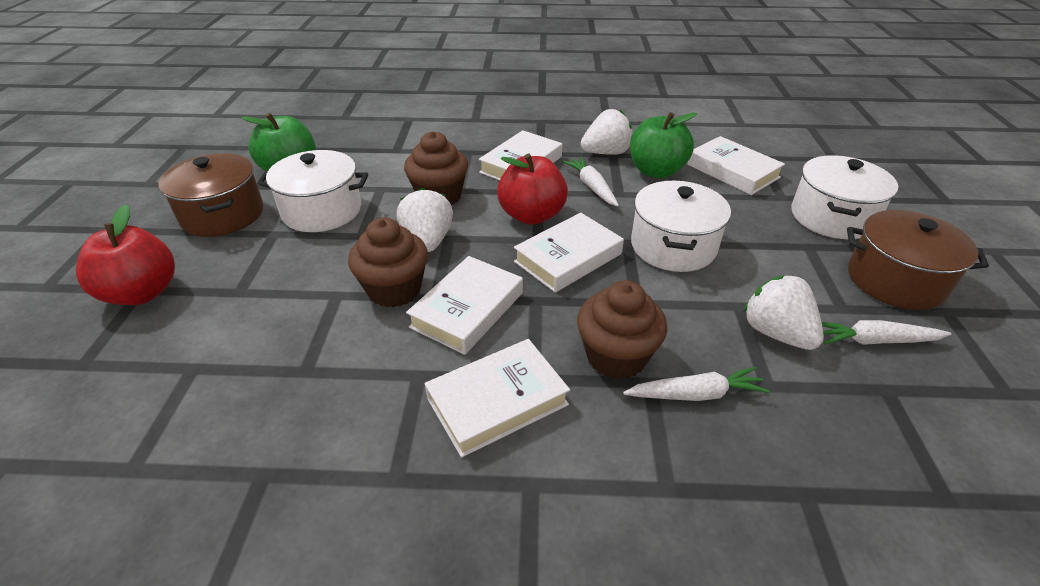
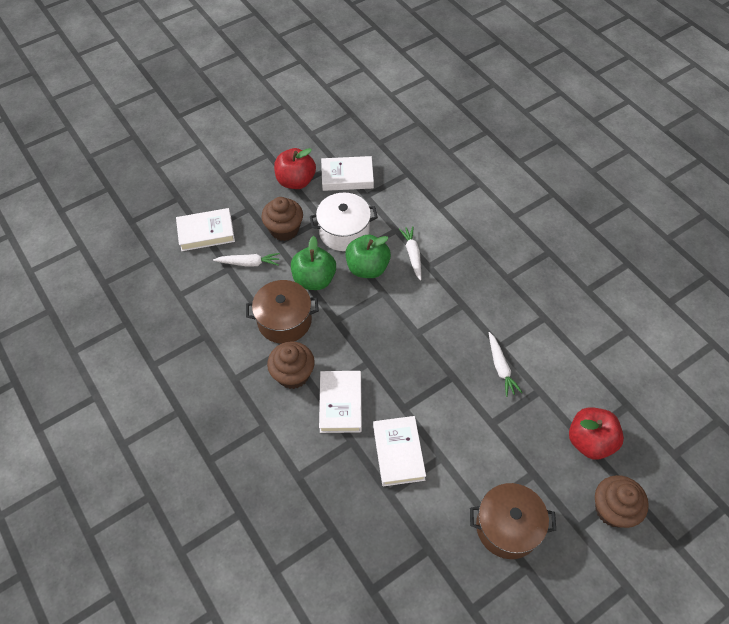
white book: 5 -> 4
white pot: 3 -> 1
white strawberry: 3 -> 0

